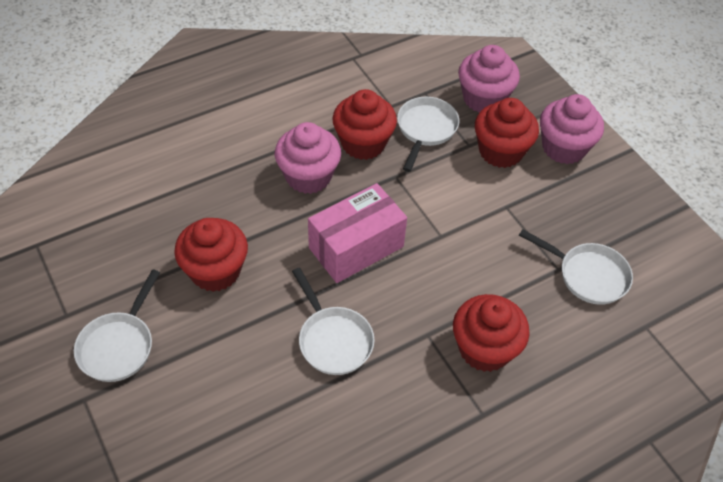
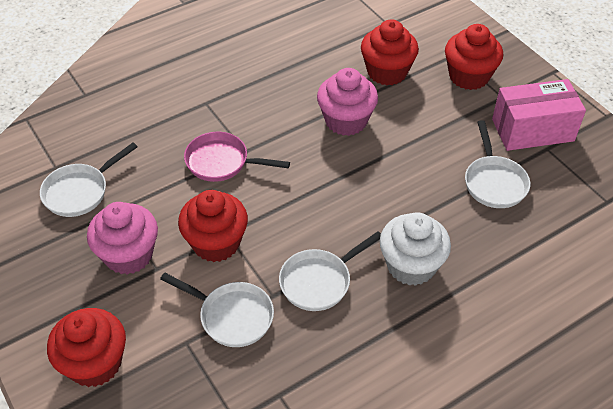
pink cupcake: 3 -> 2
pink pan: 0 -> 1
white cupcake: 0 -> 1

